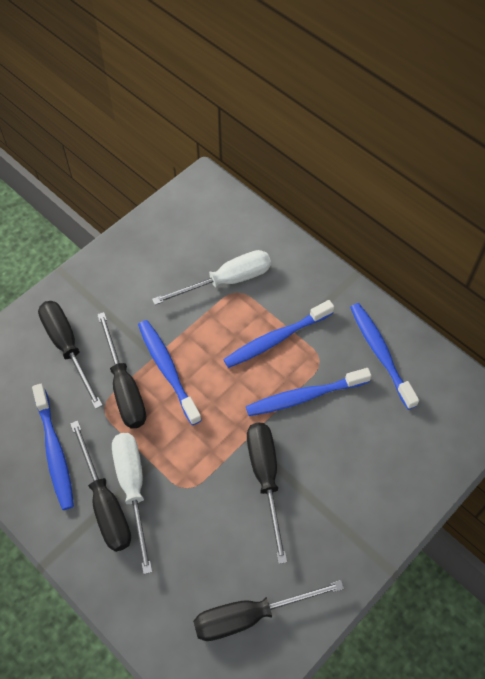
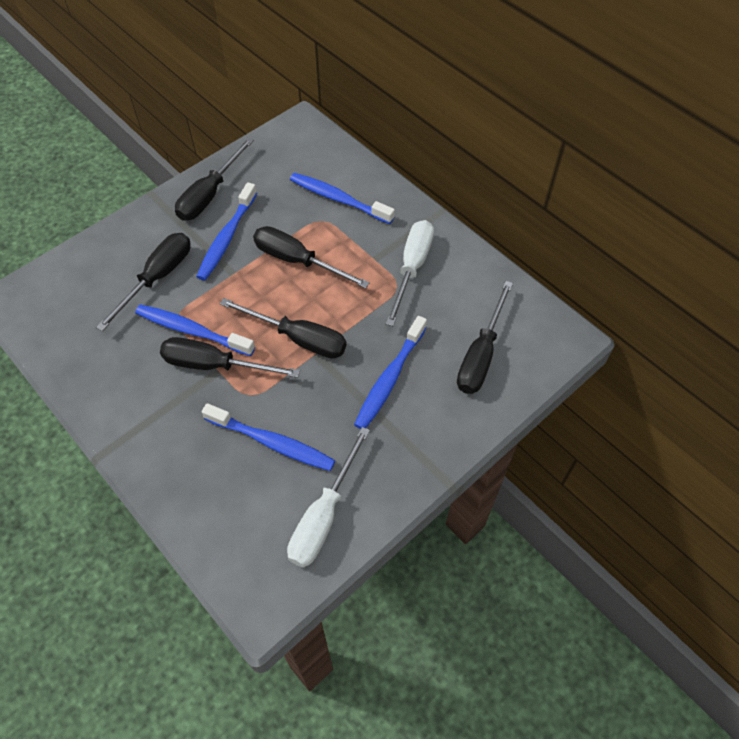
black screwdriver: 5 -> 6

